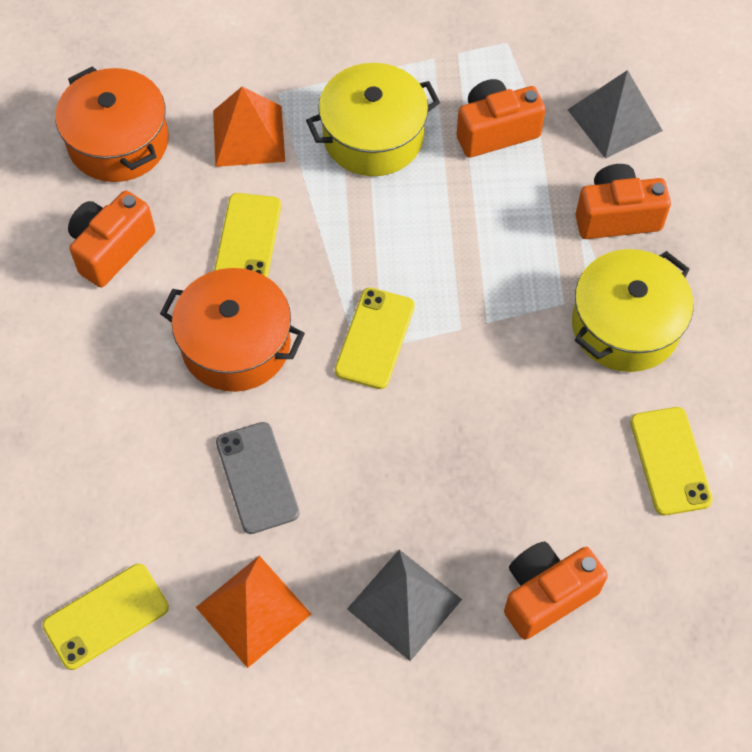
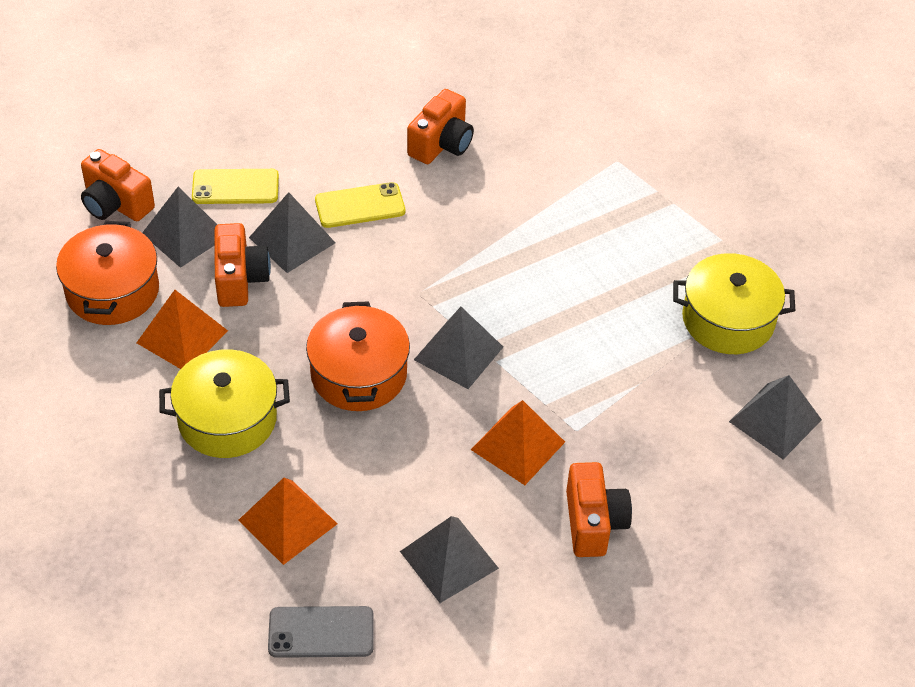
grey pyramid: 2 -> 5
orange pyramid: 2 -> 3
yellow phone: 4 -> 2

